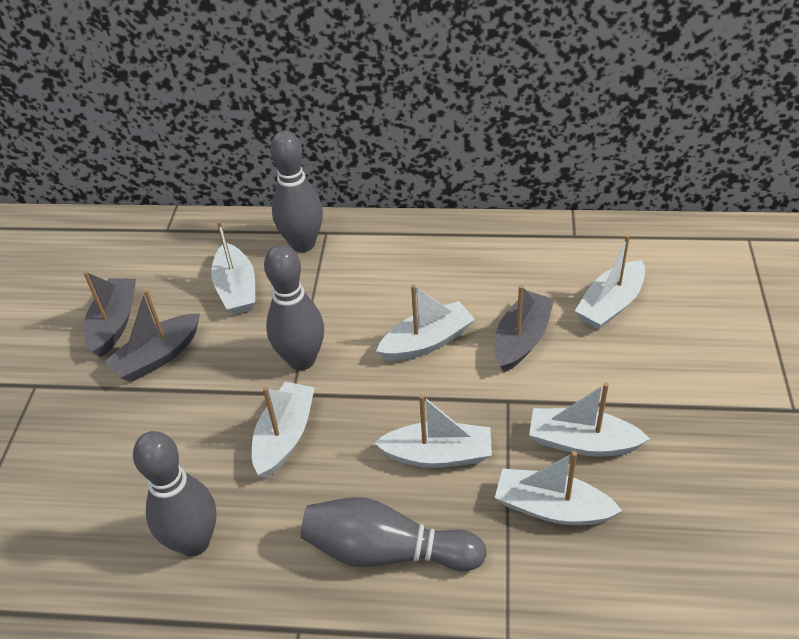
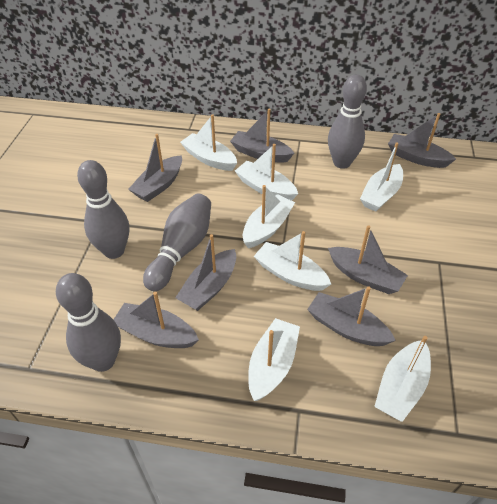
grey boat: 3 -> 7

